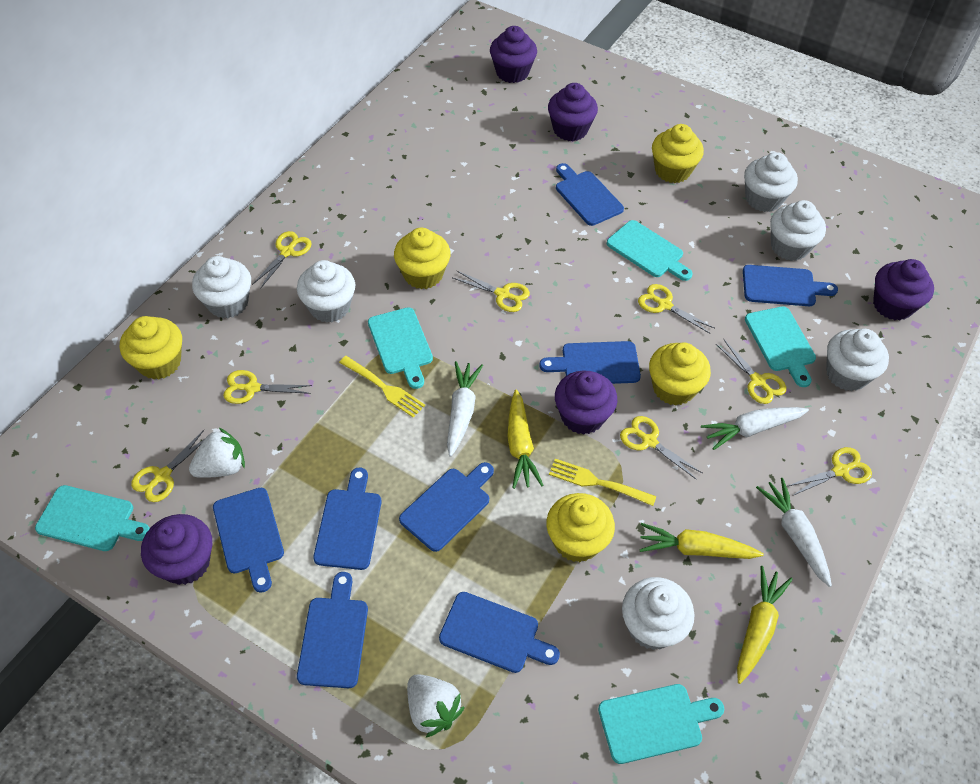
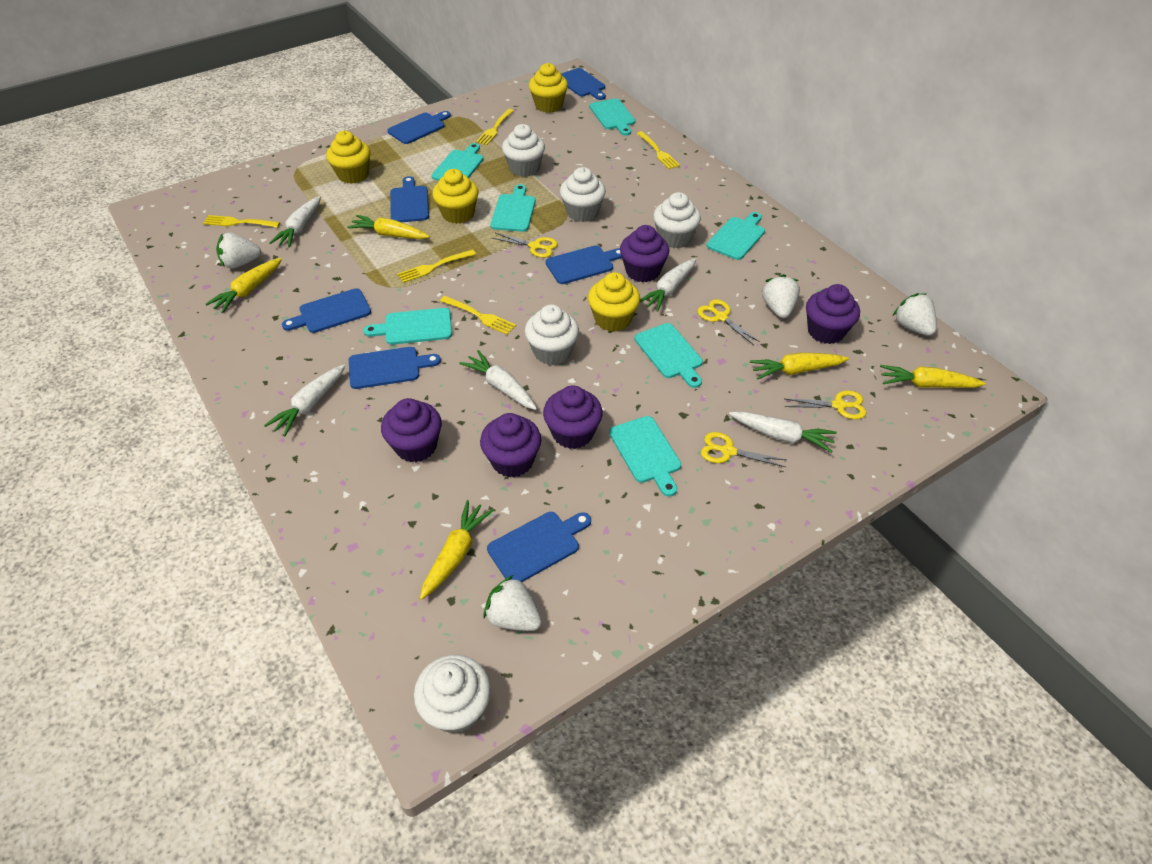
blue cutting board: 8 -> 7
turquoise cutting board: 5 -> 7
white carrot: 3 -> 5
white cupcake: 6 -> 5
white strawberry: 2 -> 4
yellow carrot: 3 -> 5
yellow cupcake: 5 -> 4
yellow fork: 2 -> 5
yellow scissors: 8 -> 4

